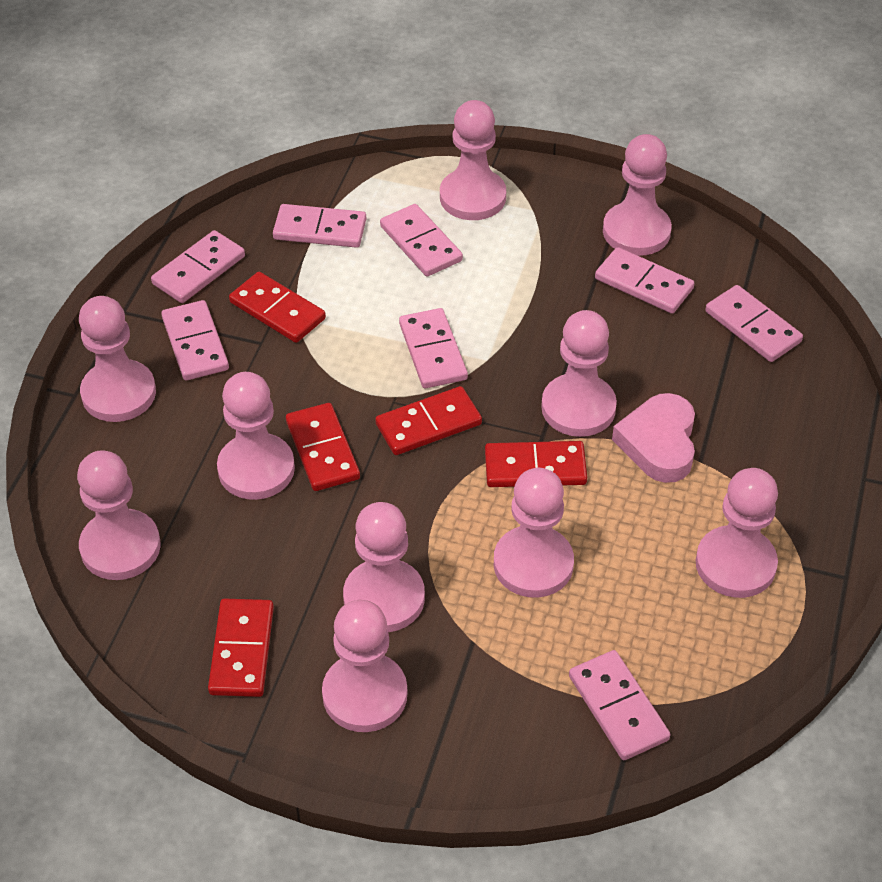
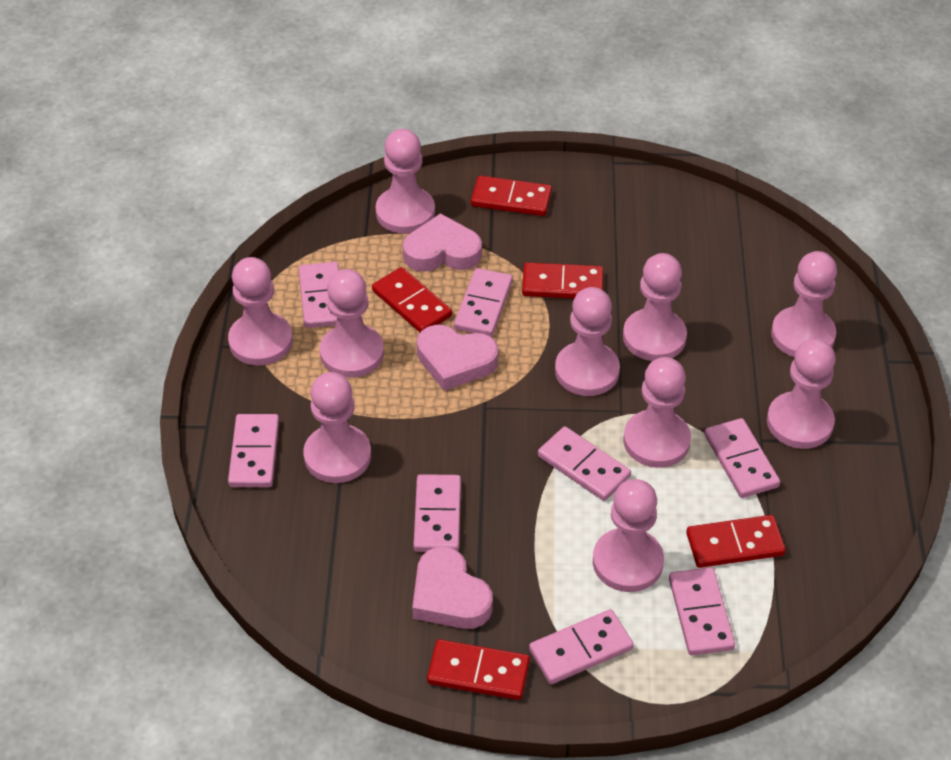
pink heart: 1 -> 3

